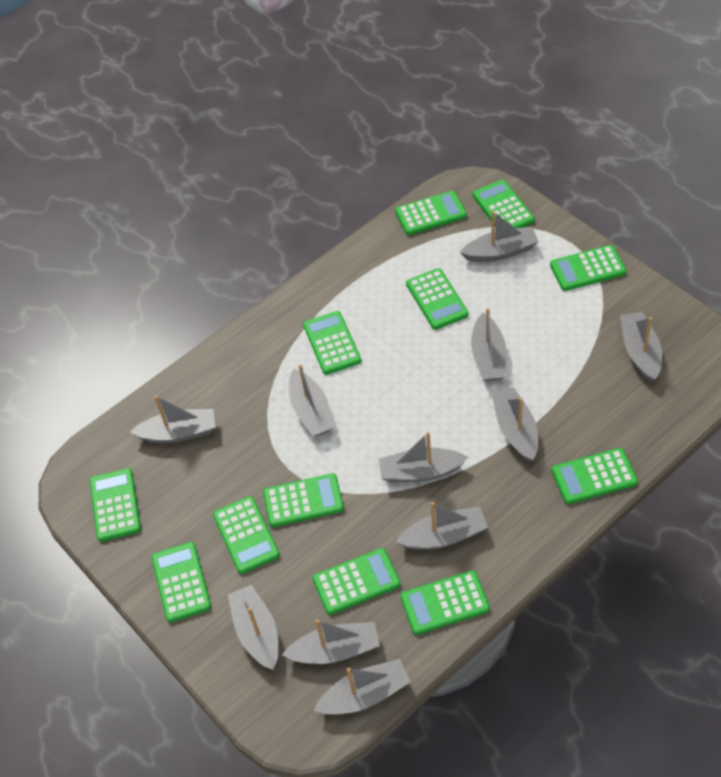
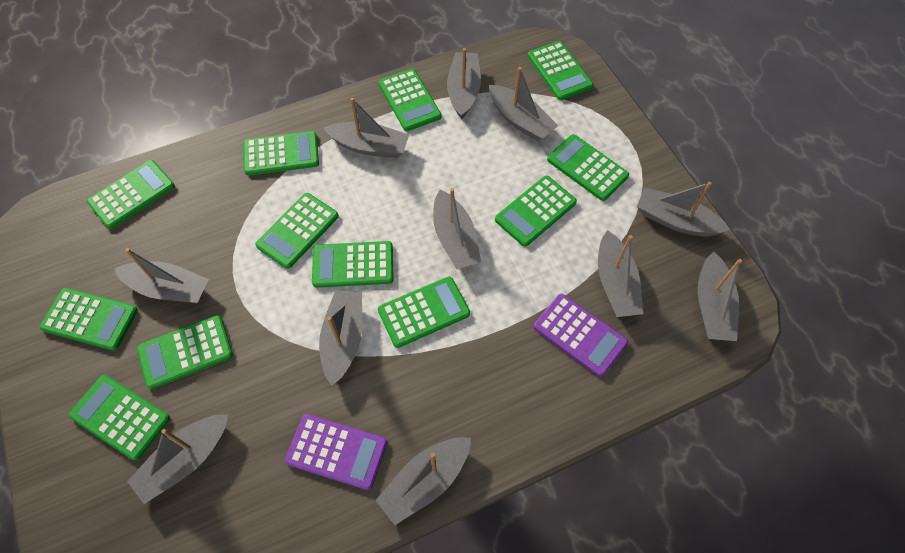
purple calculator: 0 -> 2

